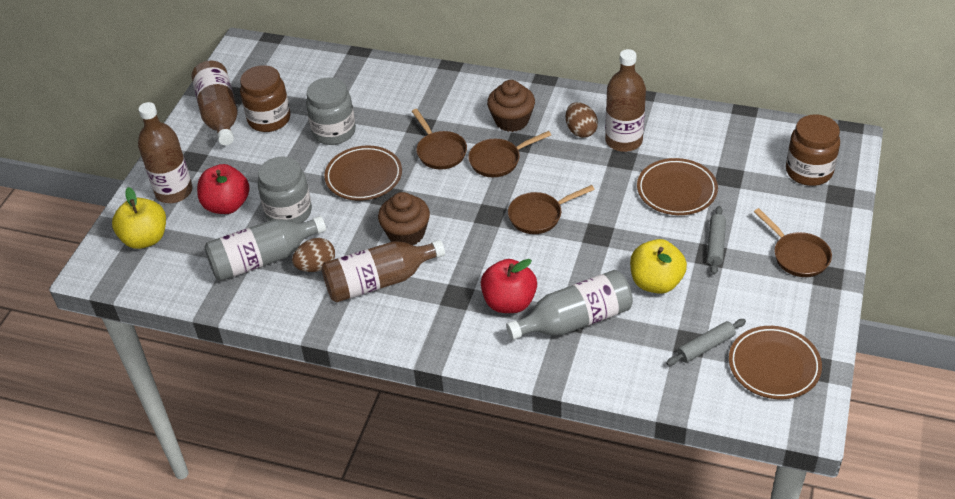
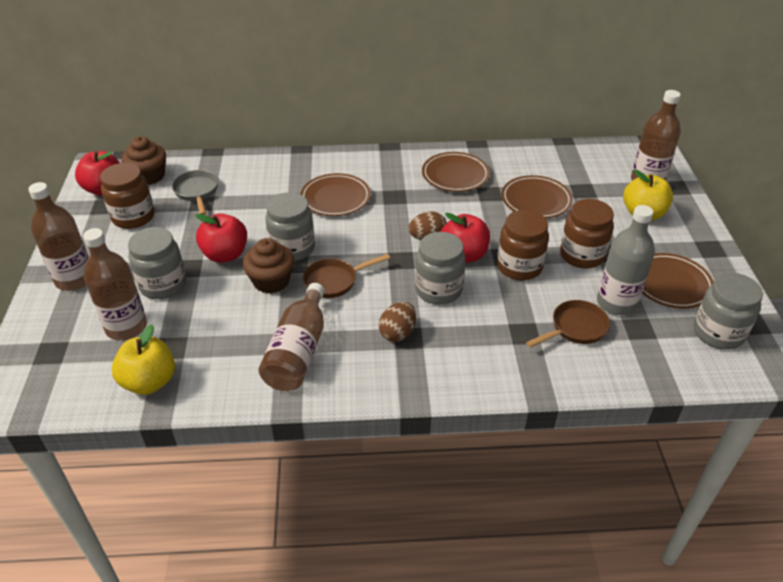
brown jar: 2 -> 3
brown pan: 4 -> 2
brown plate: 3 -> 4
grey bottle: 2 -> 1
grey jar: 2 -> 4
grey pan: 0 -> 1
grey rolling pin: 2 -> 0
red apple: 2 -> 3

